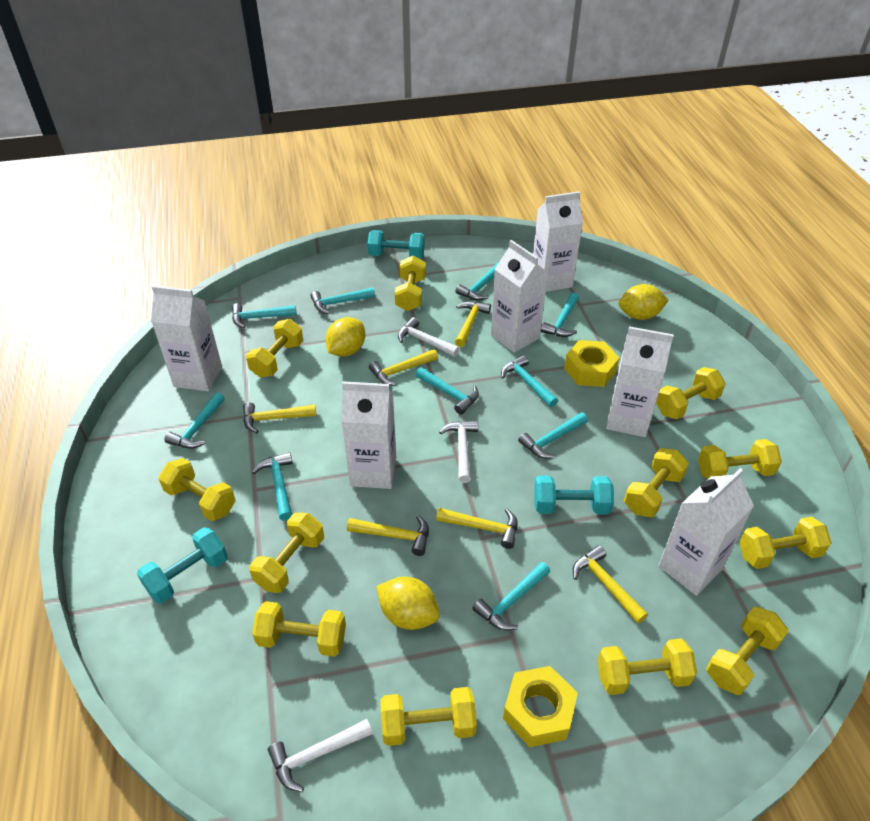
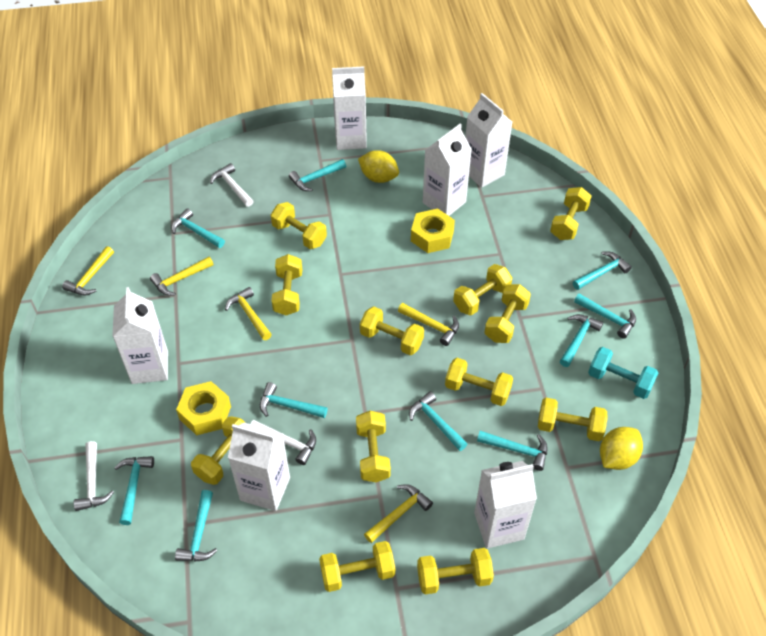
turquoise dumbbell: 3 -> 1
yellow hammer: 6 -> 5
yellow lemon: 3 -> 2

